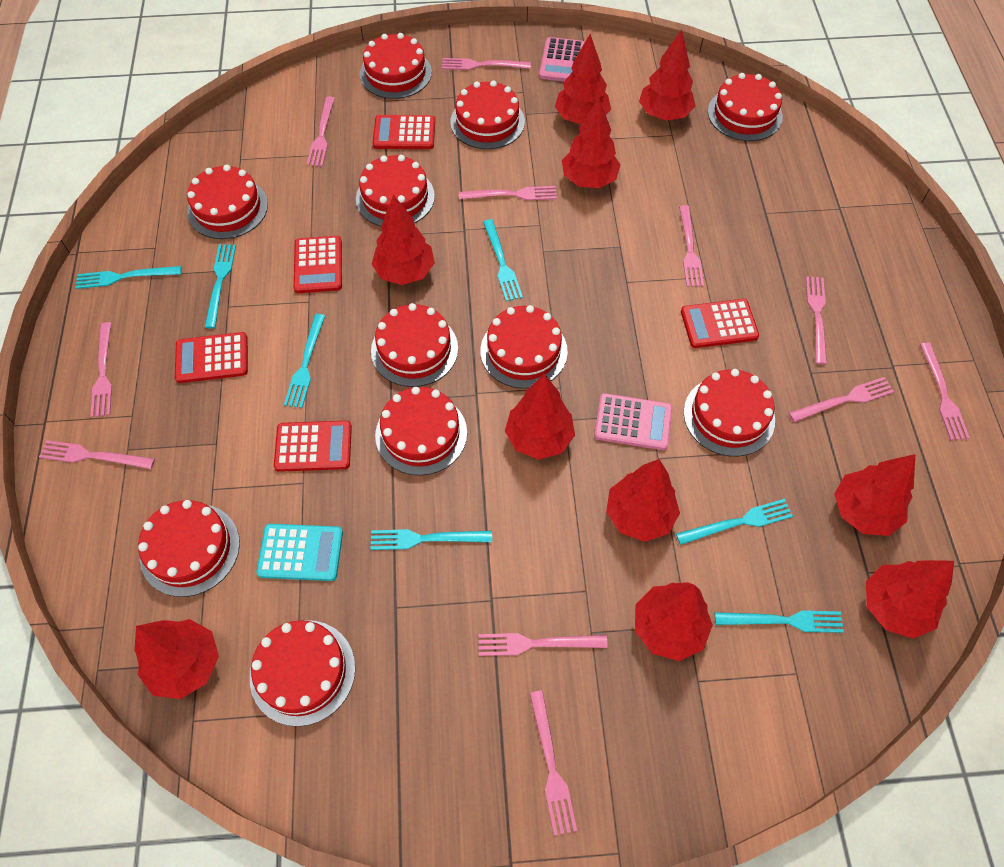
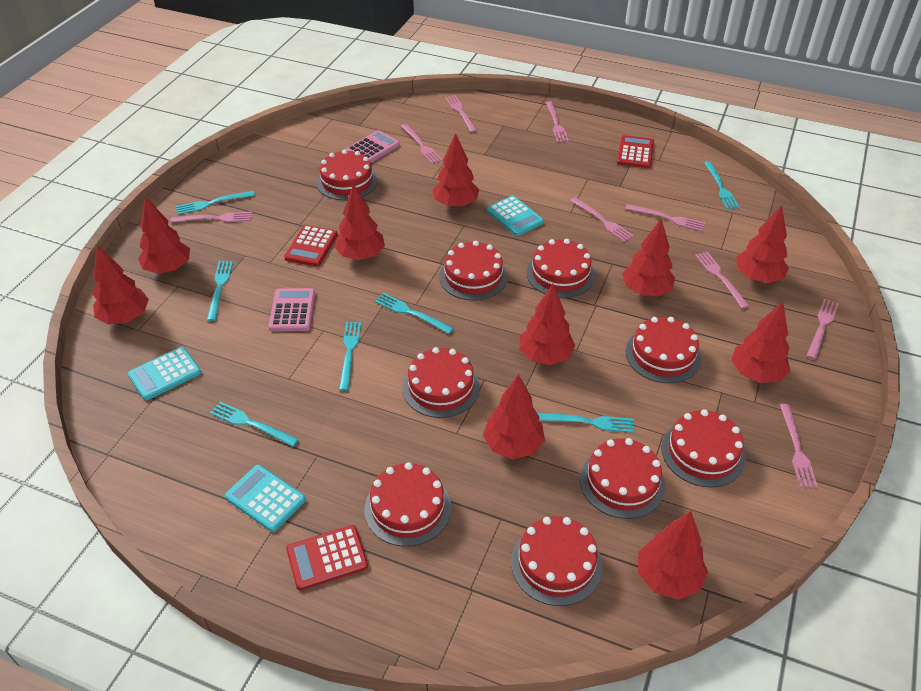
pink fork: 11 -> 9
red cake: 11 -> 9
red calculator: 5 -> 3
turquoise calculator: 1 -> 3

